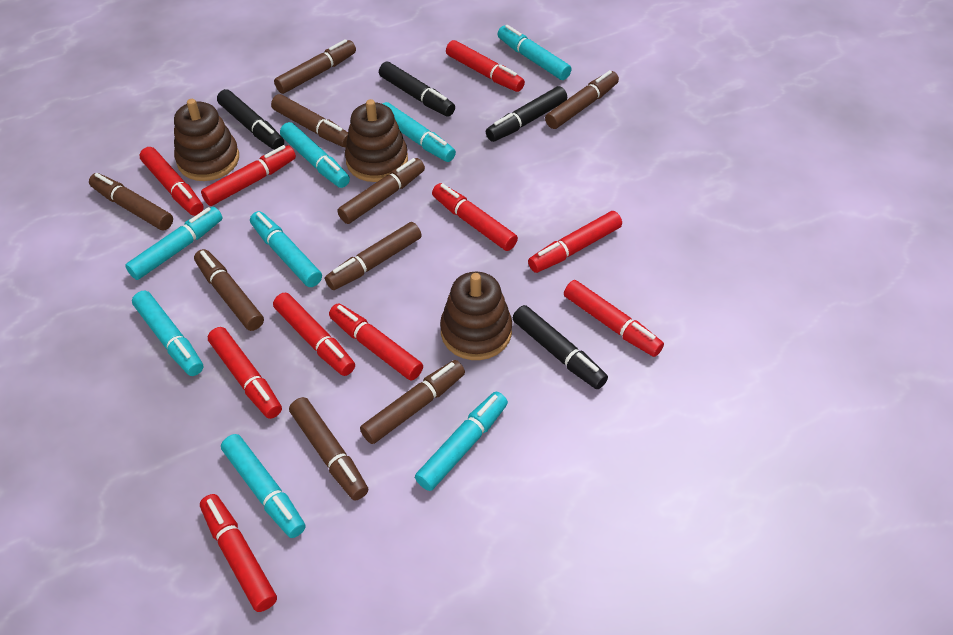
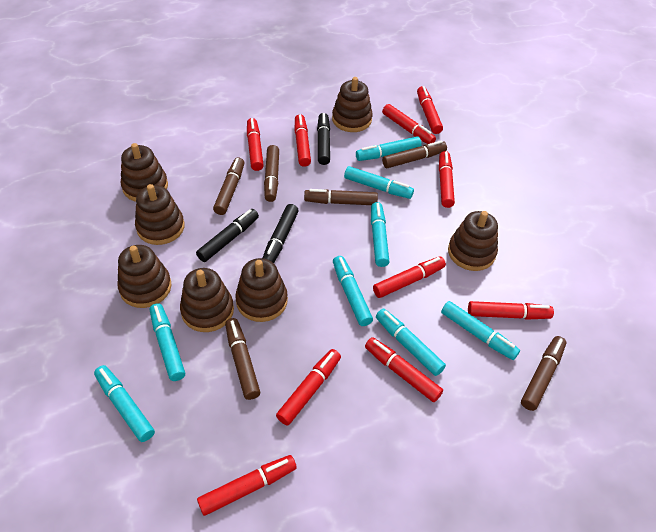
black marker: 4 -> 3
brown marker: 9 -> 6
brown stacking toy: 3 -> 7

